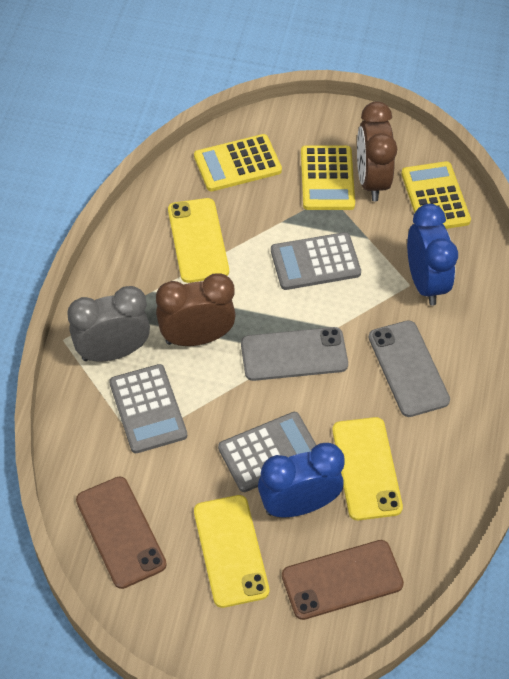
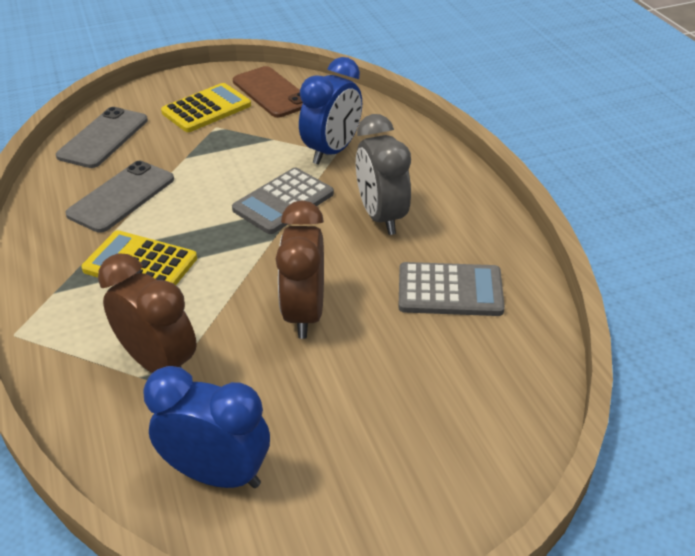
brown phone: 2 -> 1
grey calculator: 3 -> 2
yellow calculator: 3 -> 2
yellow phone: 3 -> 0

